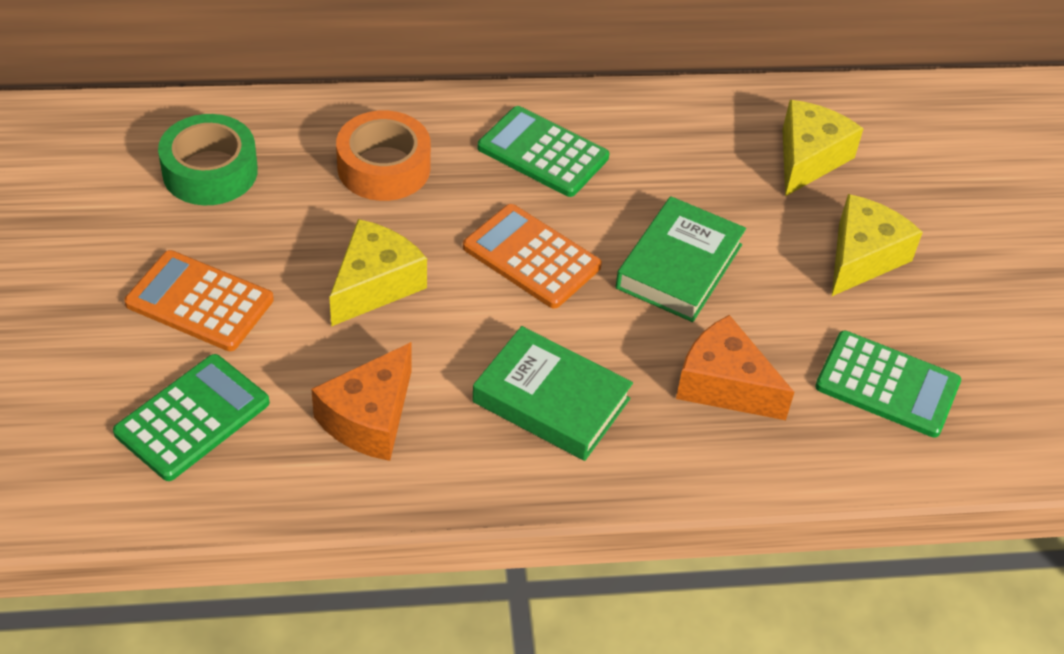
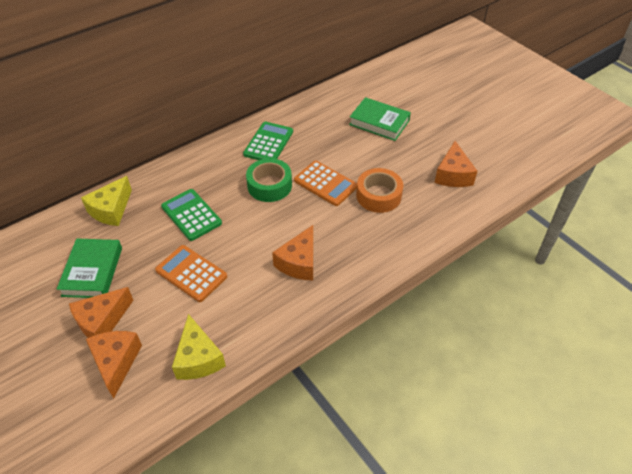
green calculator: 3 -> 2
orange cheese: 2 -> 4
yellow cheese: 3 -> 2

